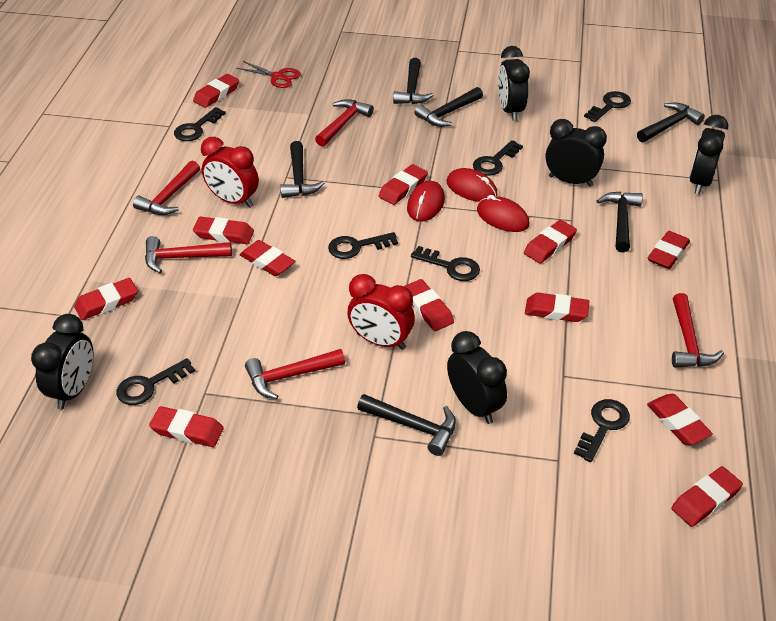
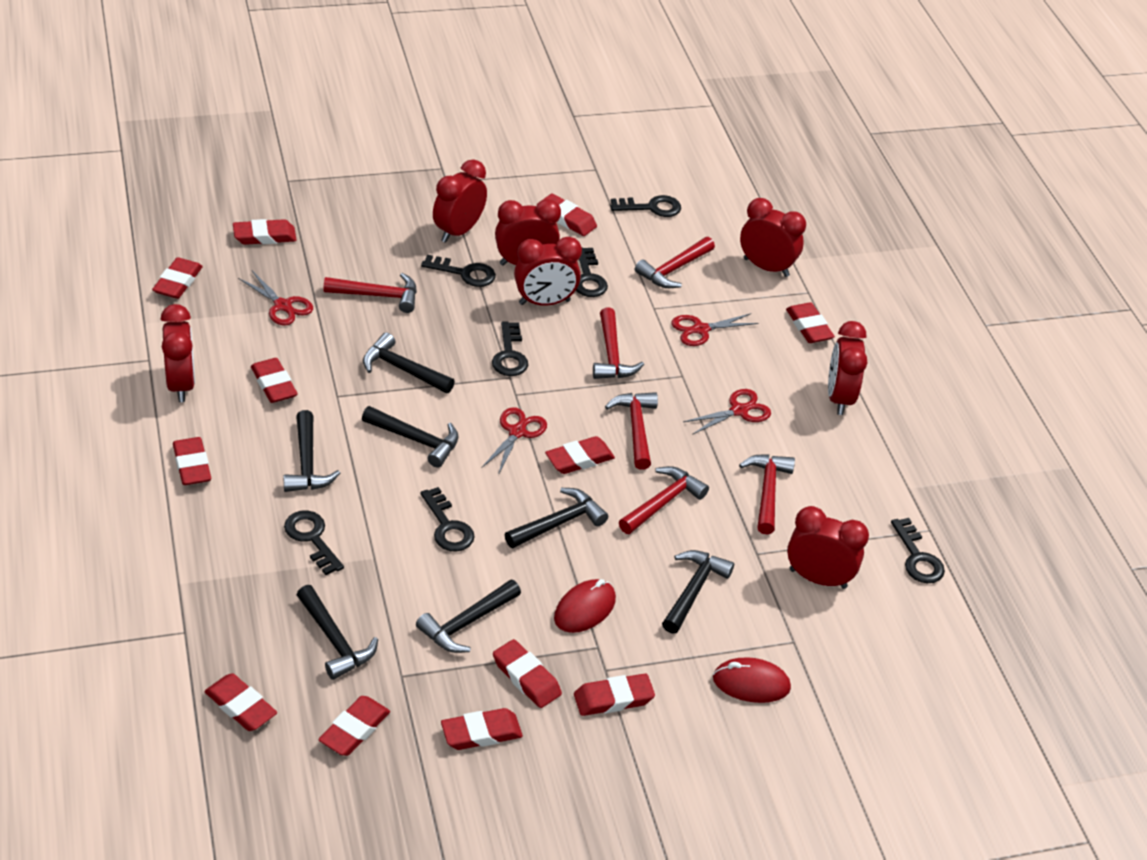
black clock: 5 -> 0
black hammer: 6 -> 7
red clock: 2 -> 7
red hammer: 5 -> 6
red mouse: 3 -> 2
red scissors: 1 -> 4

